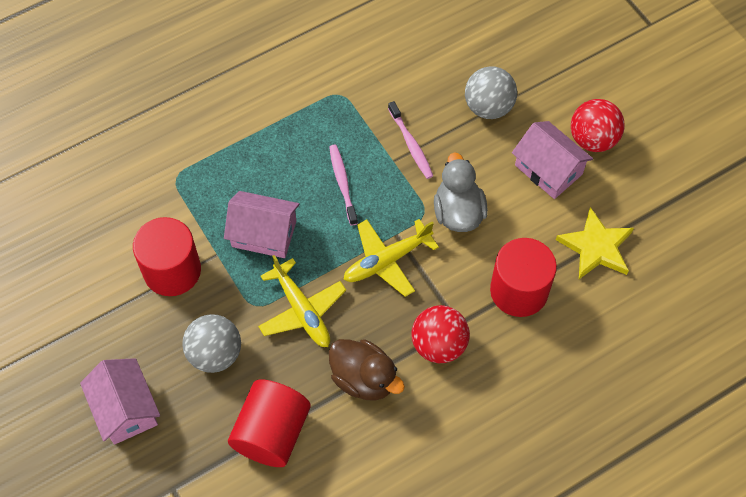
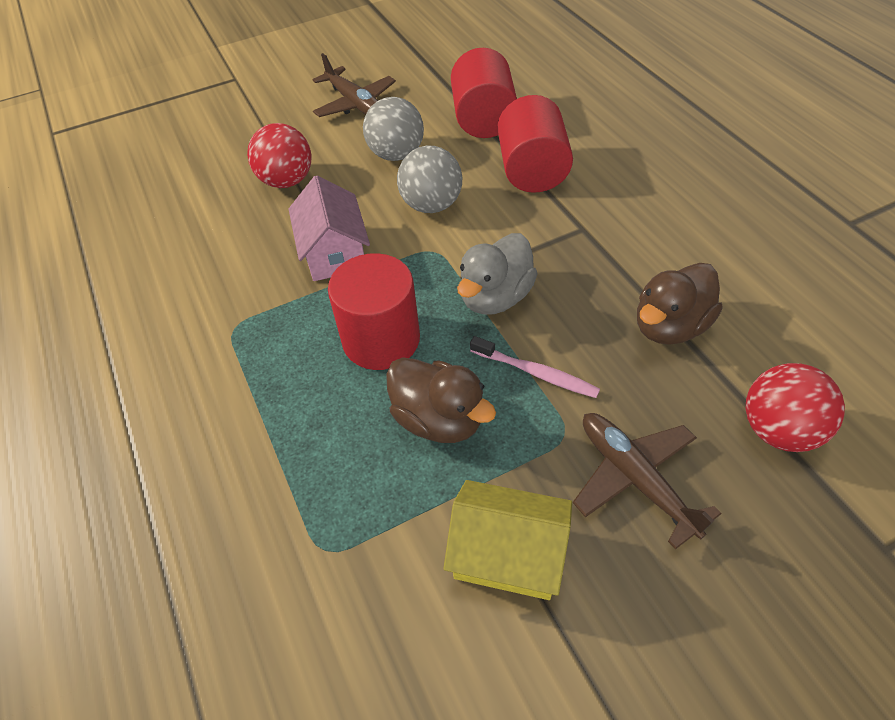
brown duck: 1 -> 2
brown plane: 0 -> 2
pink house: 3 -> 1
pink toothbrush: 2 -> 1
yellow house: 0 -> 1
yellow plane: 2 -> 0
yellow star: 1 -> 0

